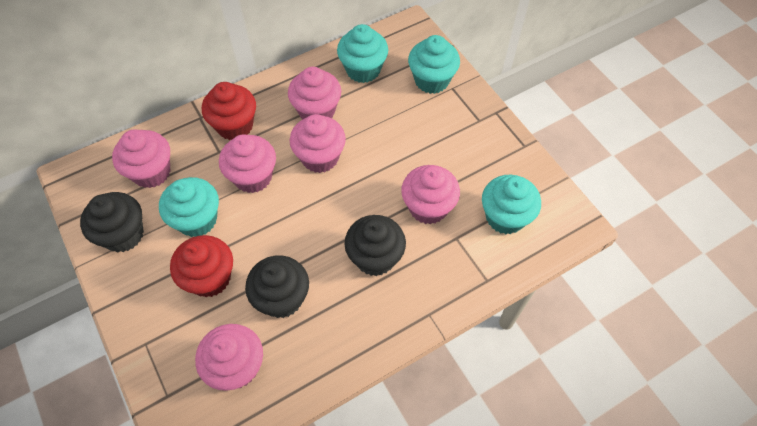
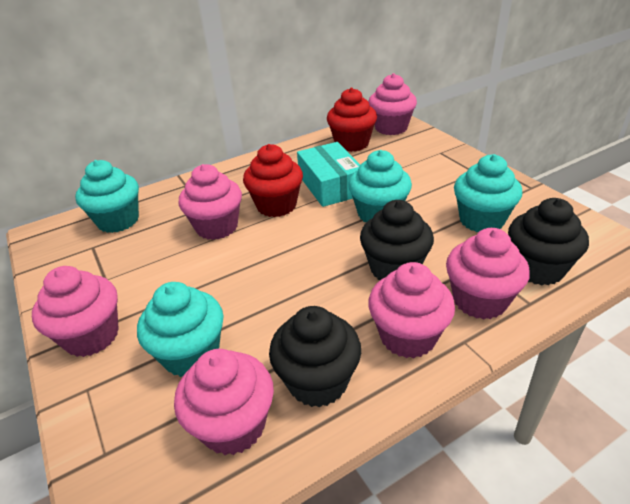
turquoise box: 0 -> 1

